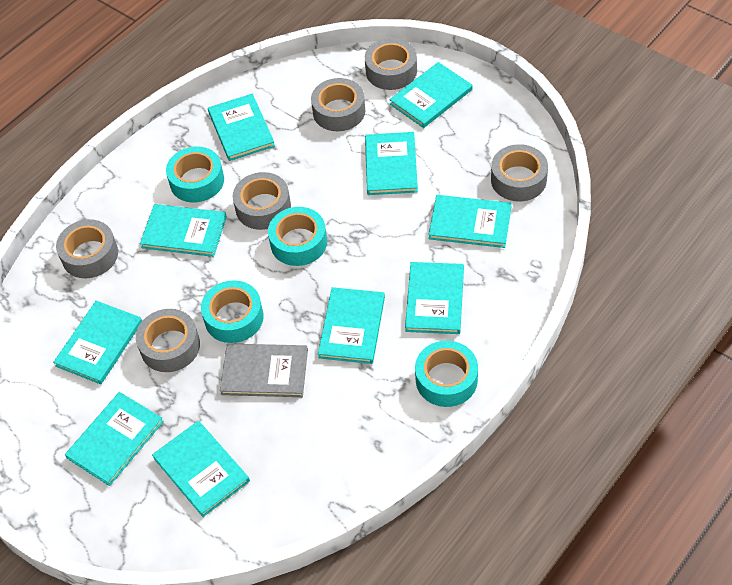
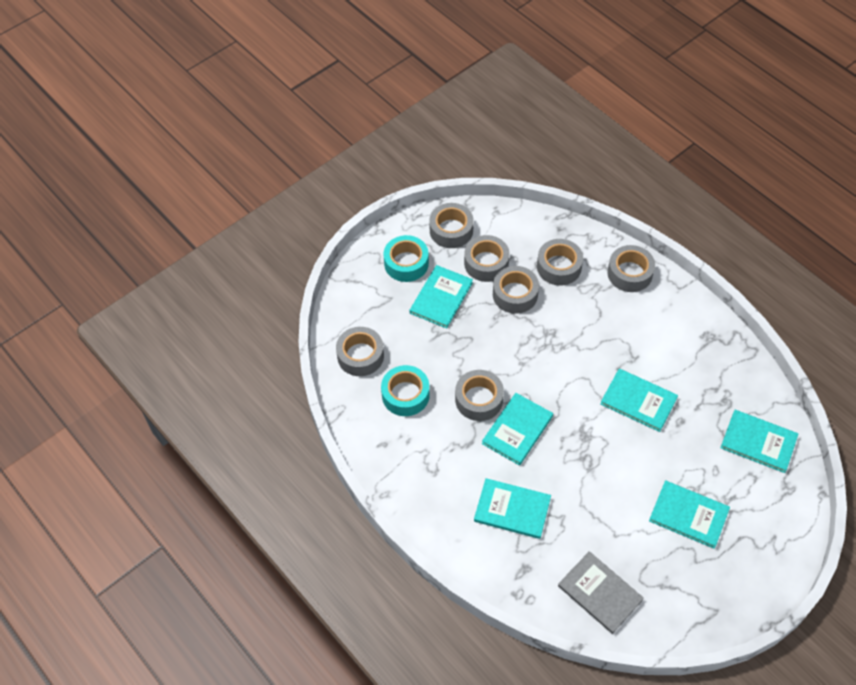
grey tape: 6 -> 7
turquoise book: 10 -> 6
turquoise tape: 4 -> 2

